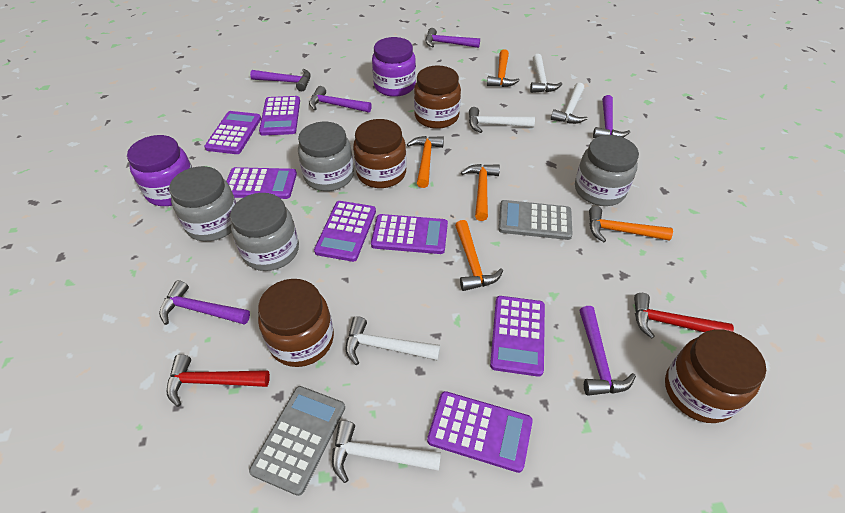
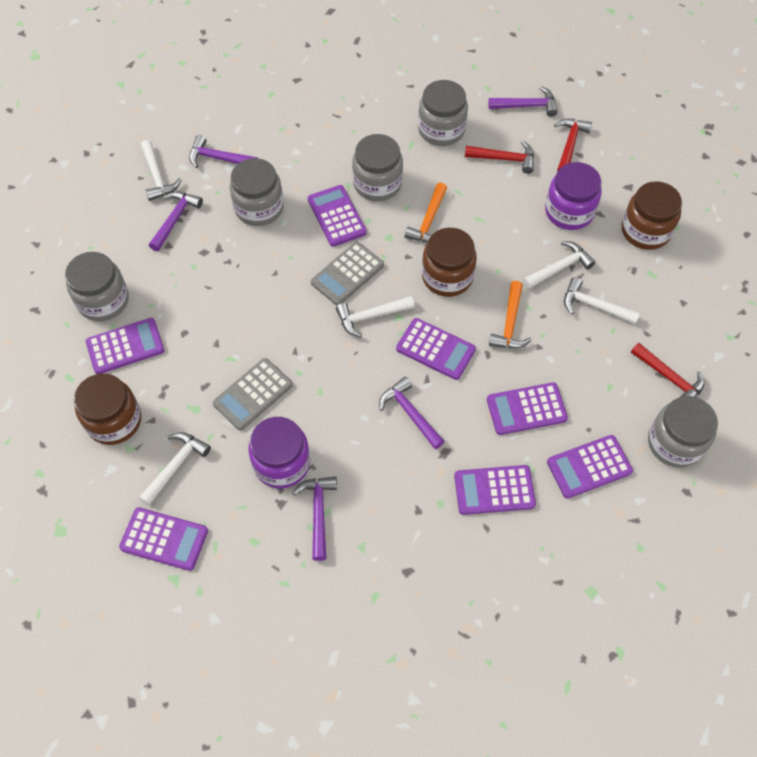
brown jar: 4 -> 3
grey jar: 4 -> 5
orange hammer: 5 -> 2
purple hammer: 6 -> 5
red hammer: 2 -> 3

